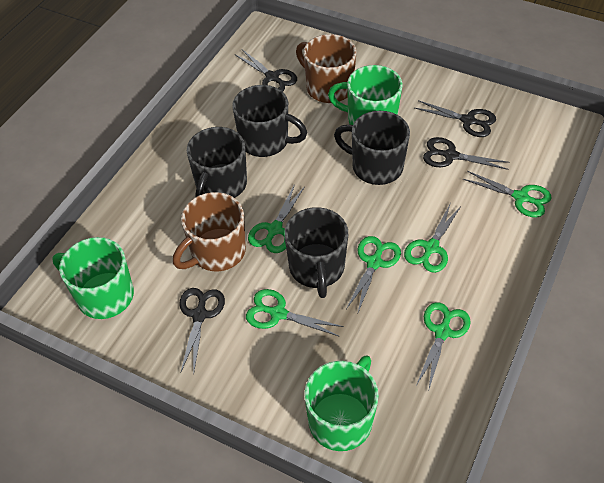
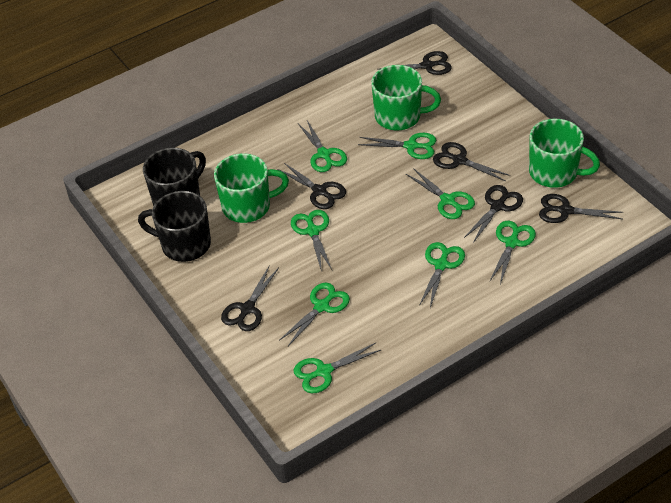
black mug: 4 -> 2
black scissors: 4 -> 6
brown mug: 2 -> 0
green scissors: 6 -> 8

